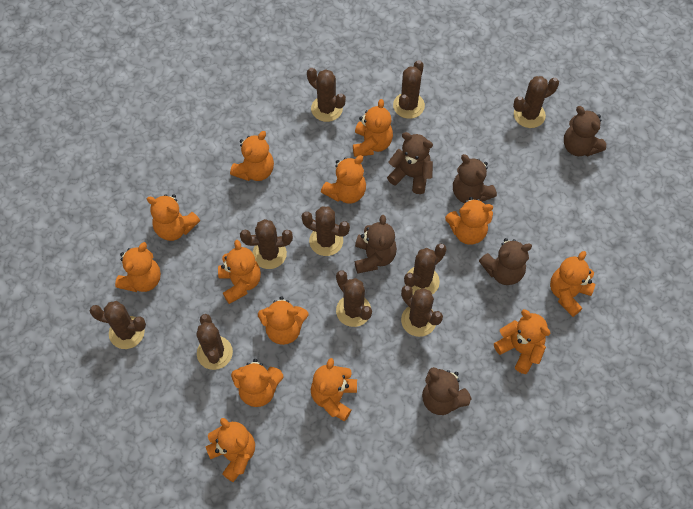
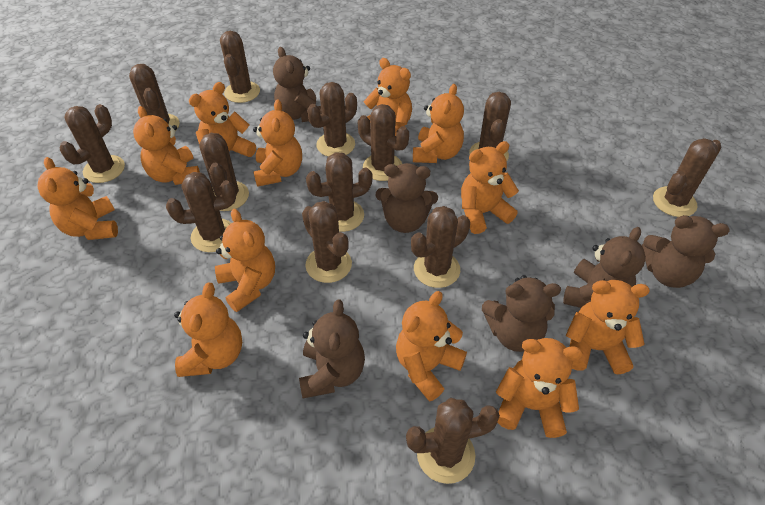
brown cactus: 10 -> 13
orange teddy bear: 13 -> 12

